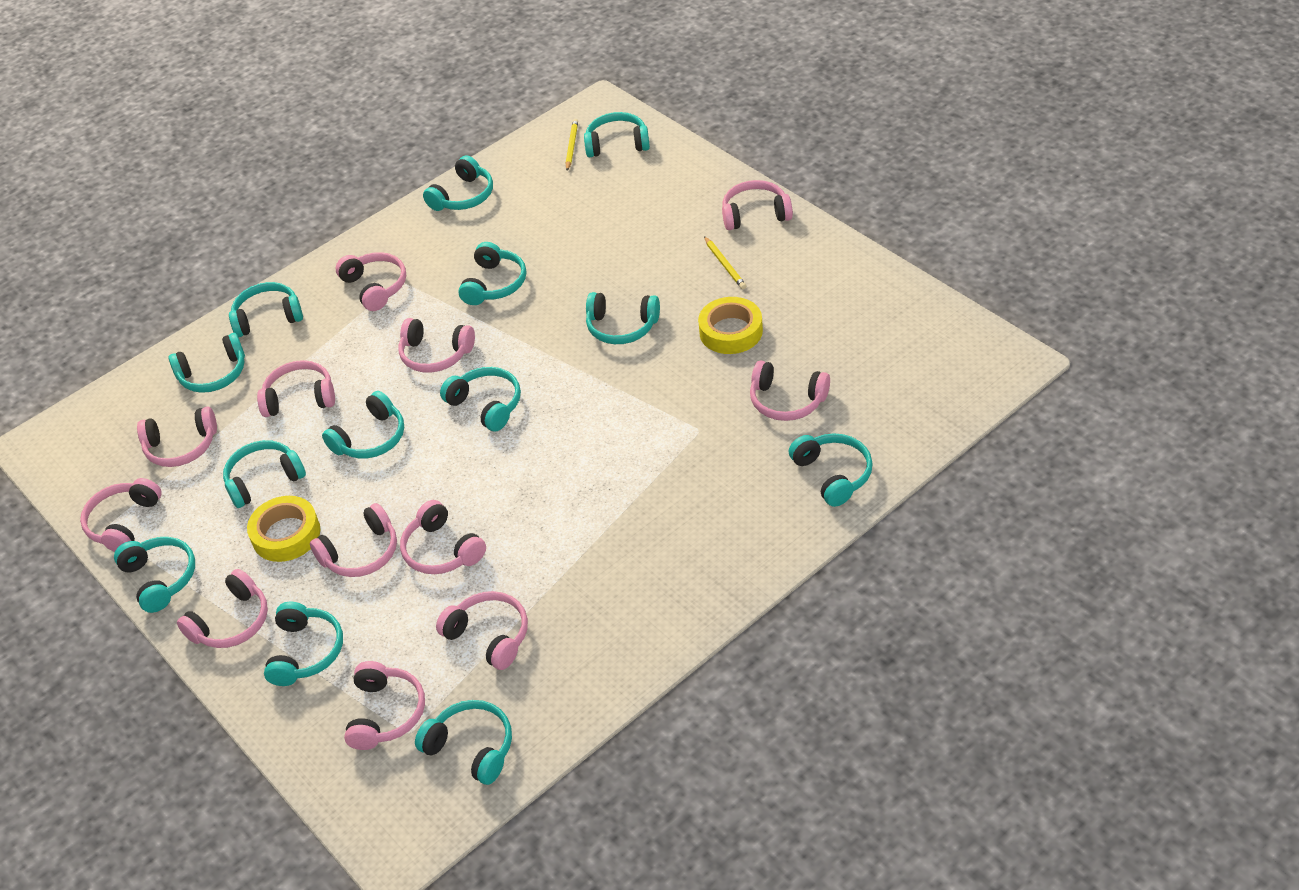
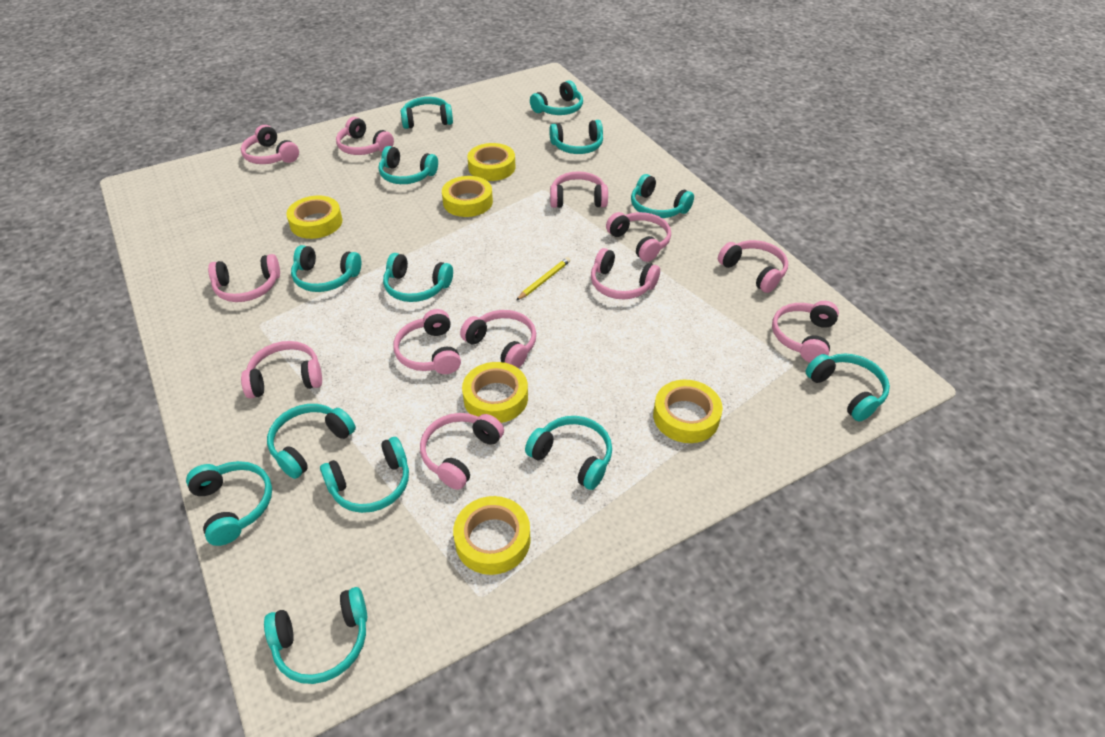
yellow pencil: 2 -> 1
yellow tape: 2 -> 6

